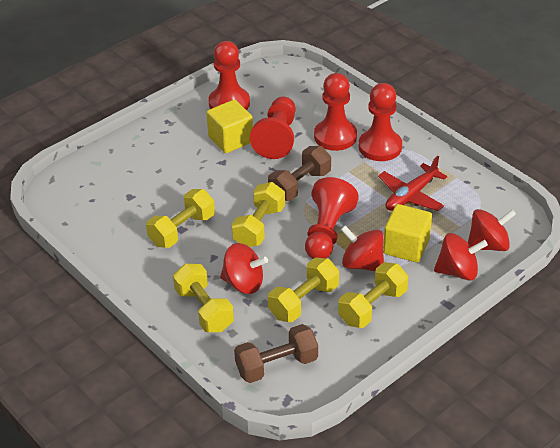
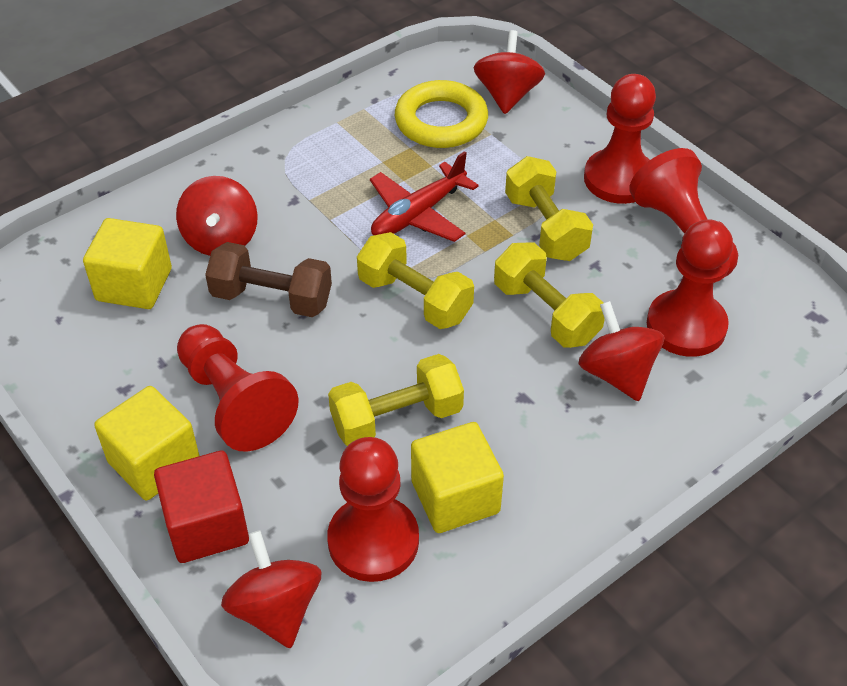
brown dumbbell: 2 -> 1
red cube: 0 -> 1
yellow cube: 2 -> 3
yellow dumbbell: 5 -> 4
yellow ring: 0 -> 1

